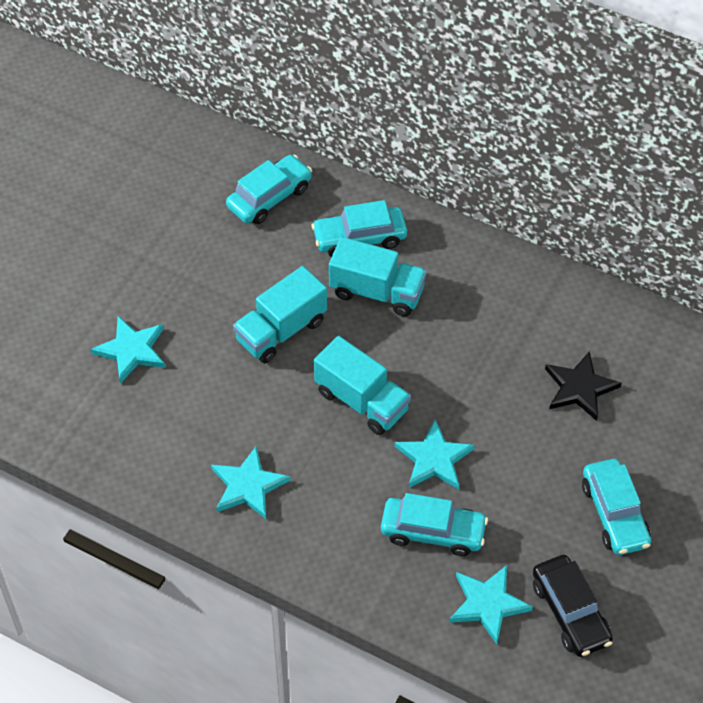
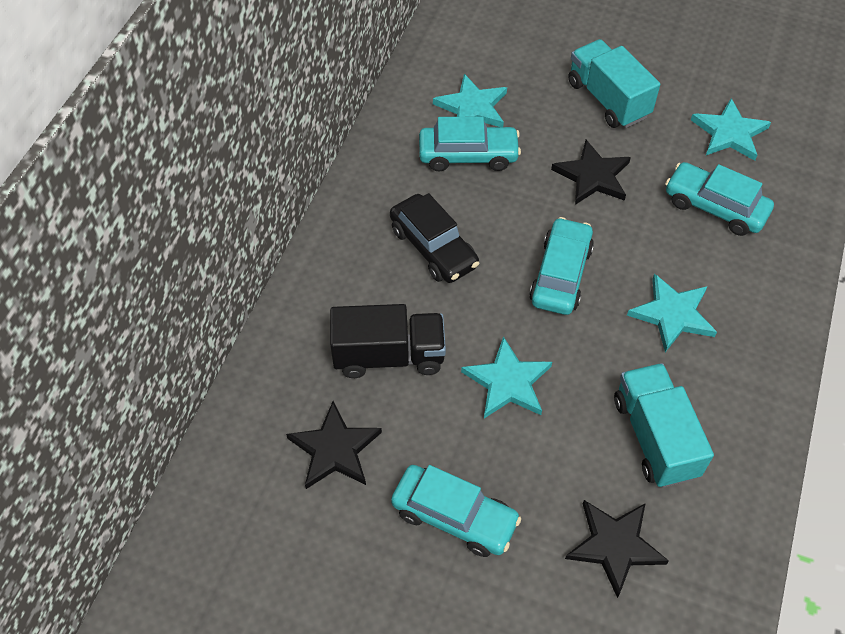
black star: 1 -> 3
black truck: 0 -> 1
turquoise truck: 3 -> 2

